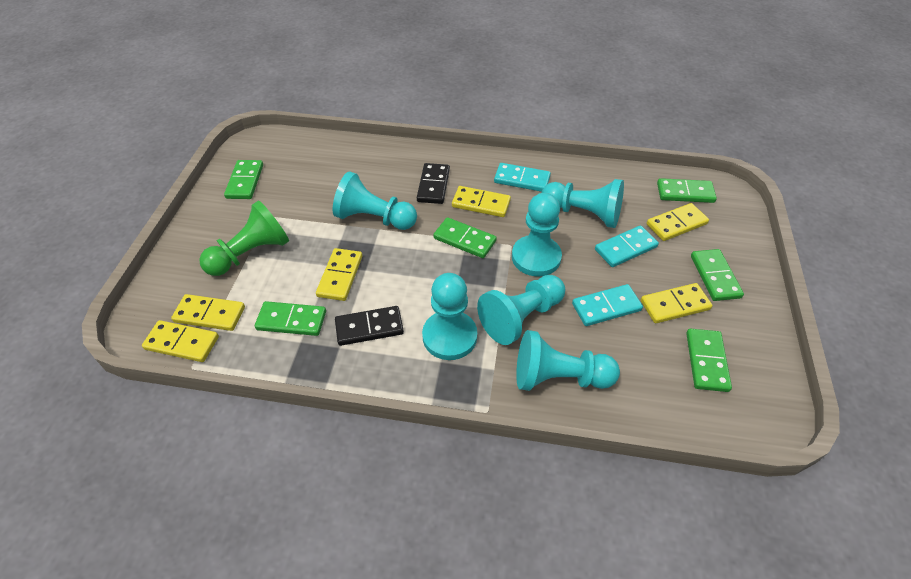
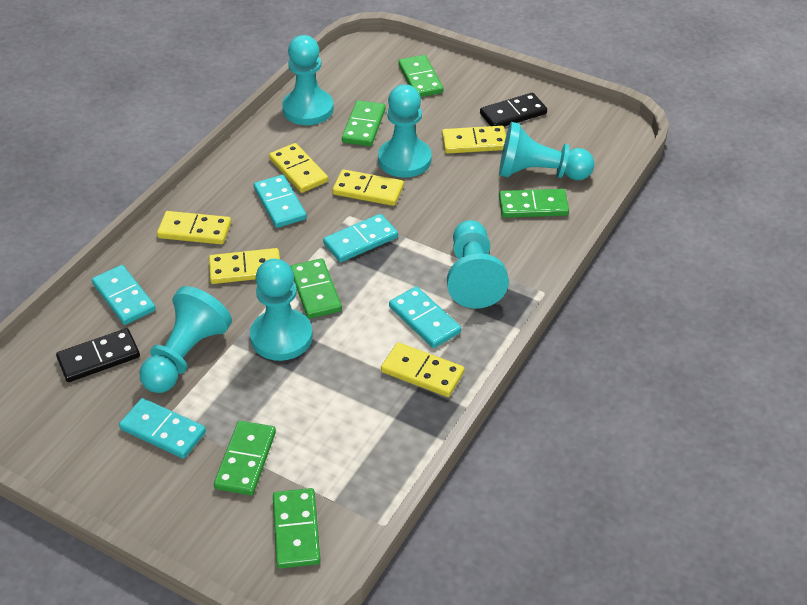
green pawn: 1 -> 0
turquoise domino: 3 -> 5

